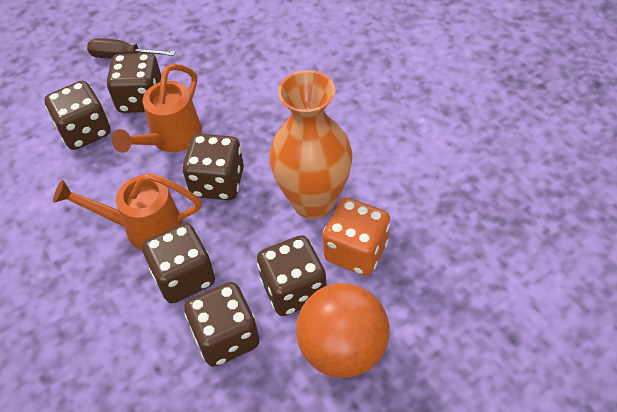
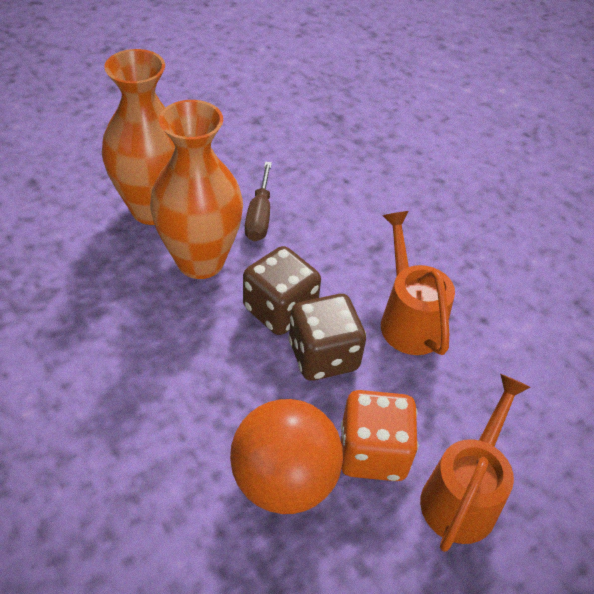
brown dice: 6 -> 2
orange vase: 1 -> 2

